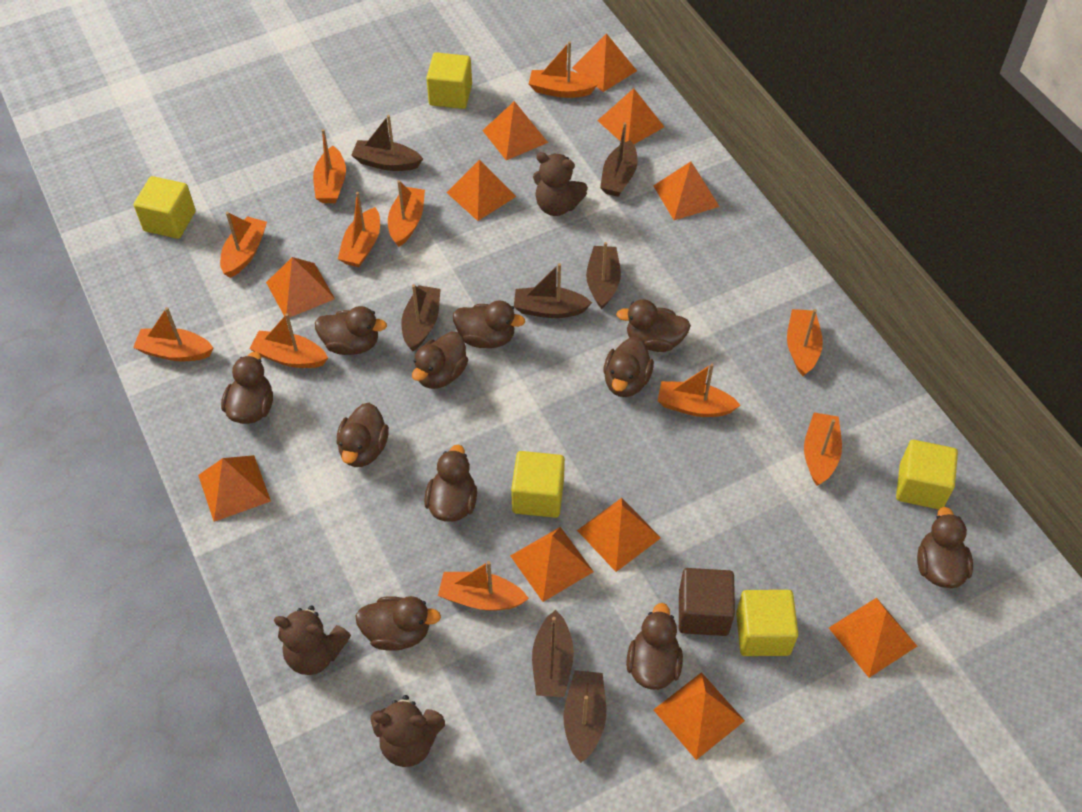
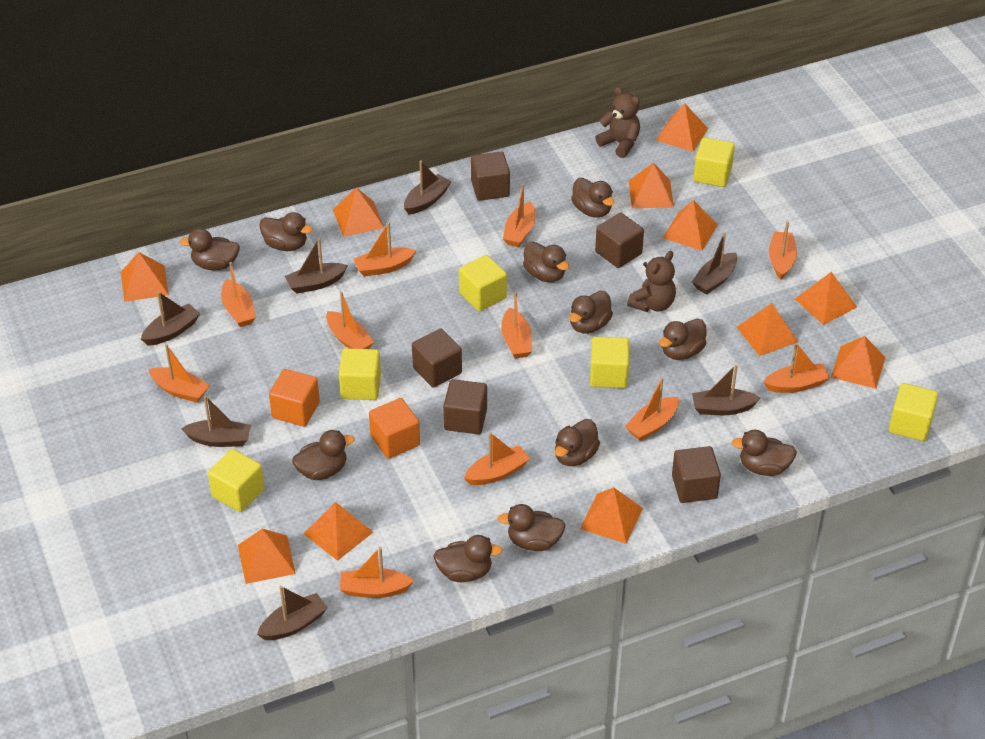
brown cube: 1 -> 5
brown teddy bear: 3 -> 2
orange cube: 0 -> 2
yellow cube: 5 -> 6

